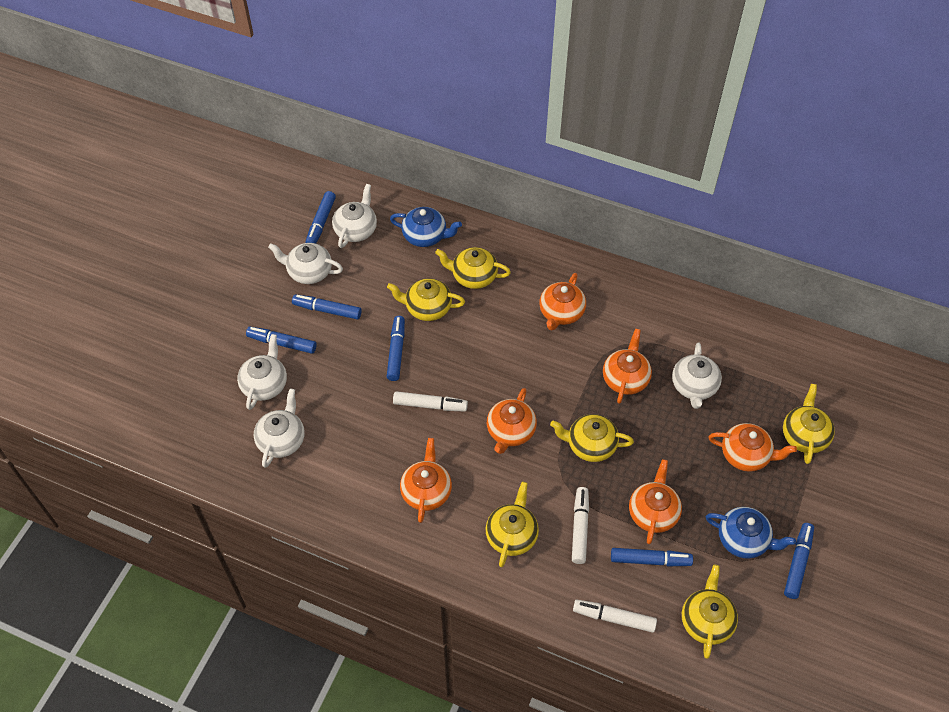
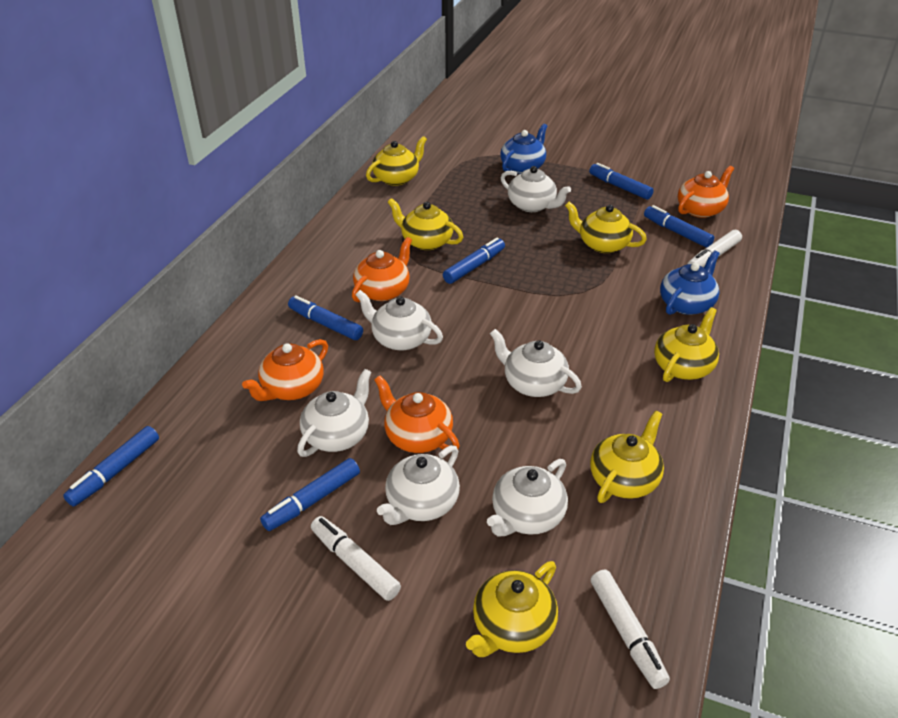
orange teapot: 6 -> 4
white teapot: 5 -> 6

